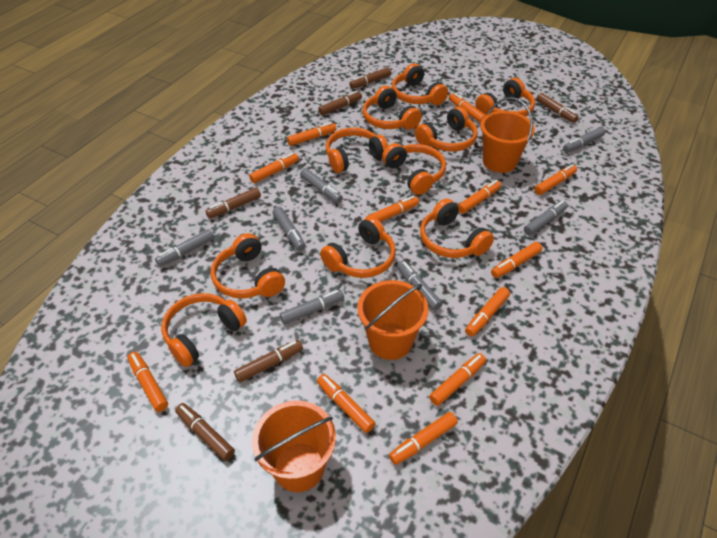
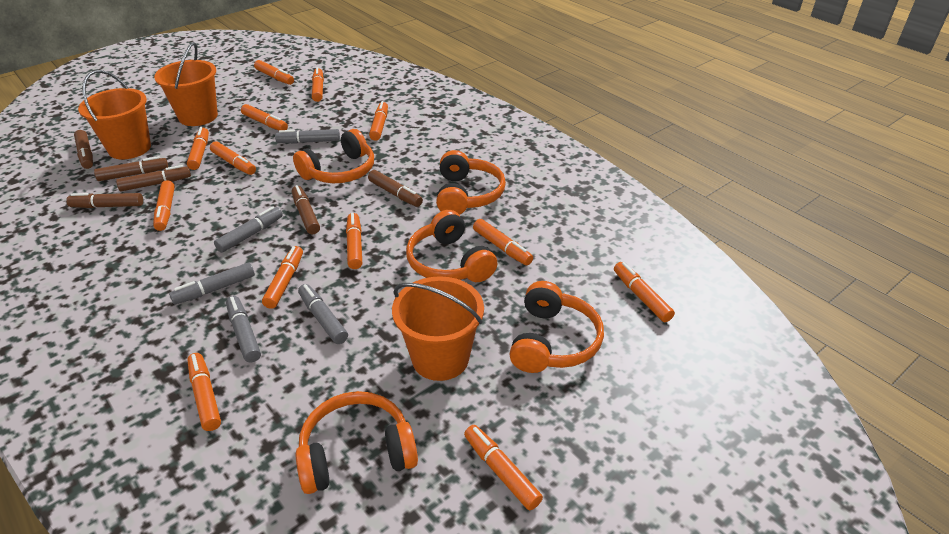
grey marker: 7 -> 5
orange headphones: 10 -> 5
orange marker: 12 -> 13

